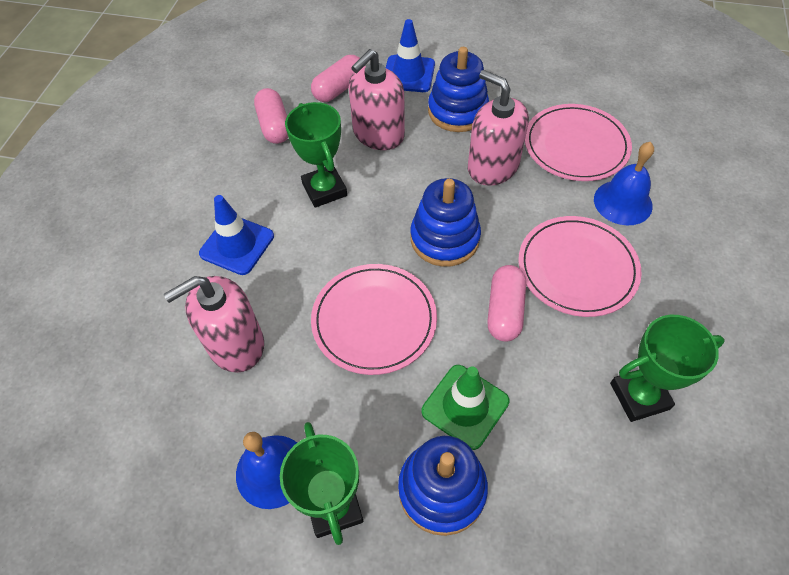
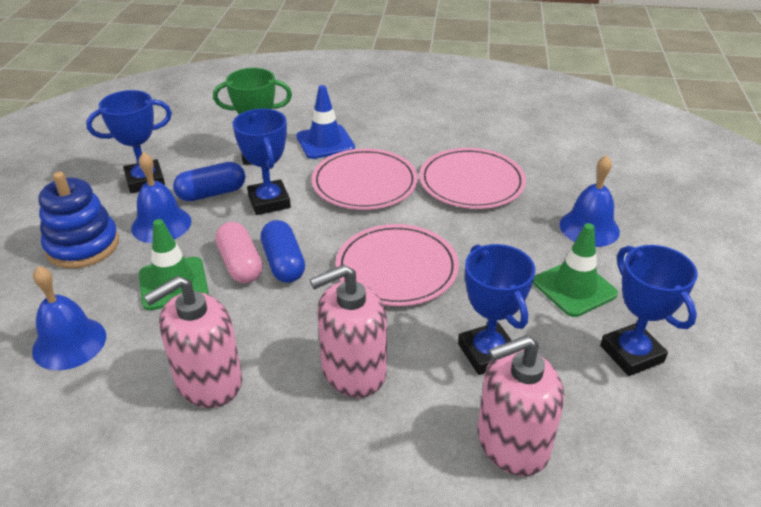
blue bell: 2 -> 3
blue capsule: 0 -> 2
blue stacking toy: 3 -> 1
blue traffic cone: 2 -> 1
blue trophy: 0 -> 4
green traffic cone: 1 -> 2
green trophy: 3 -> 1
pink capsule: 3 -> 1

